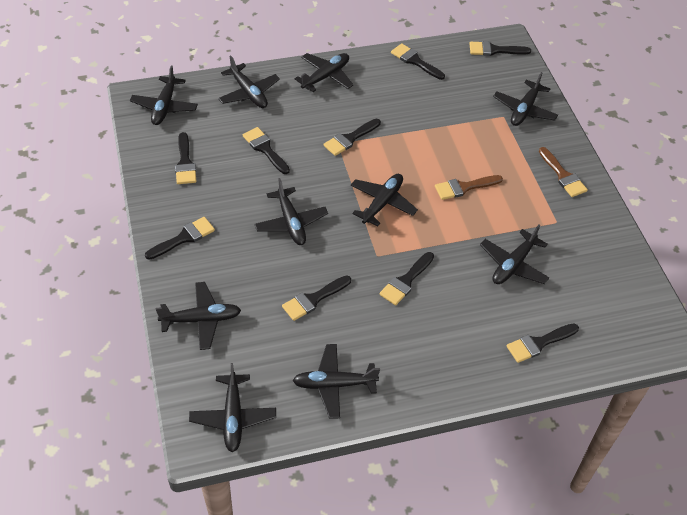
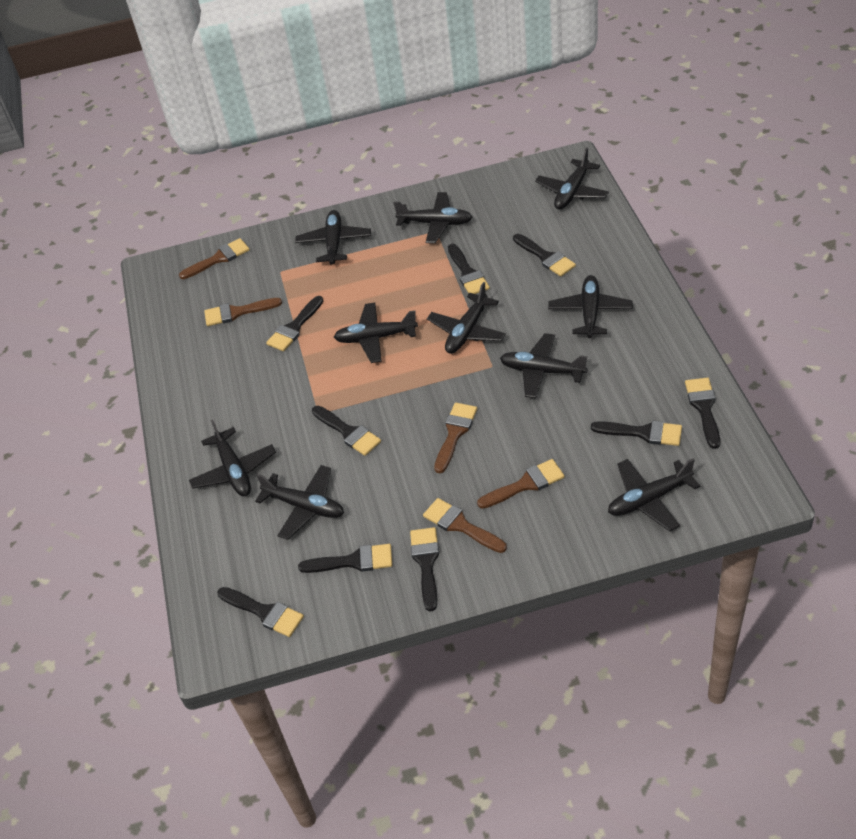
brown brush: 2 -> 5

